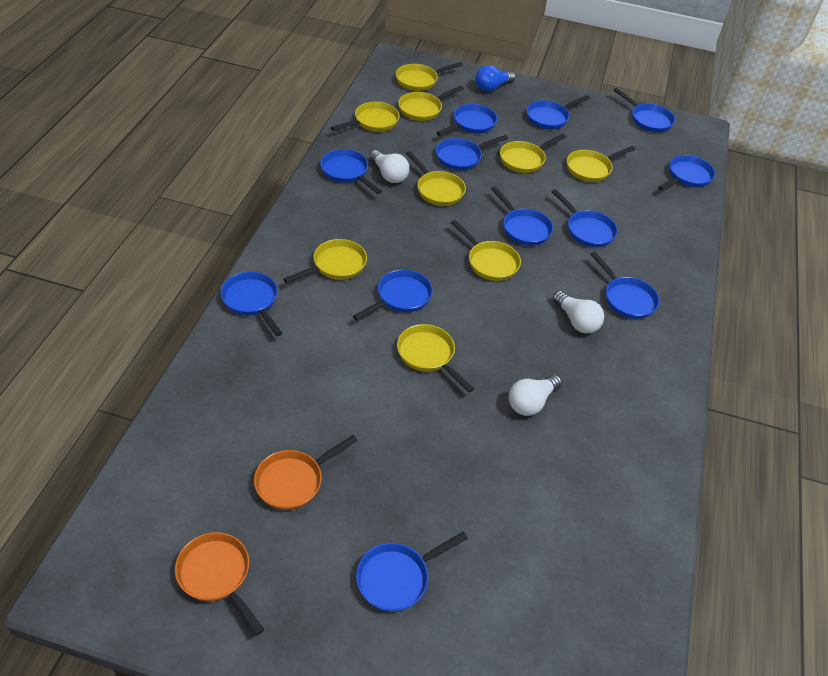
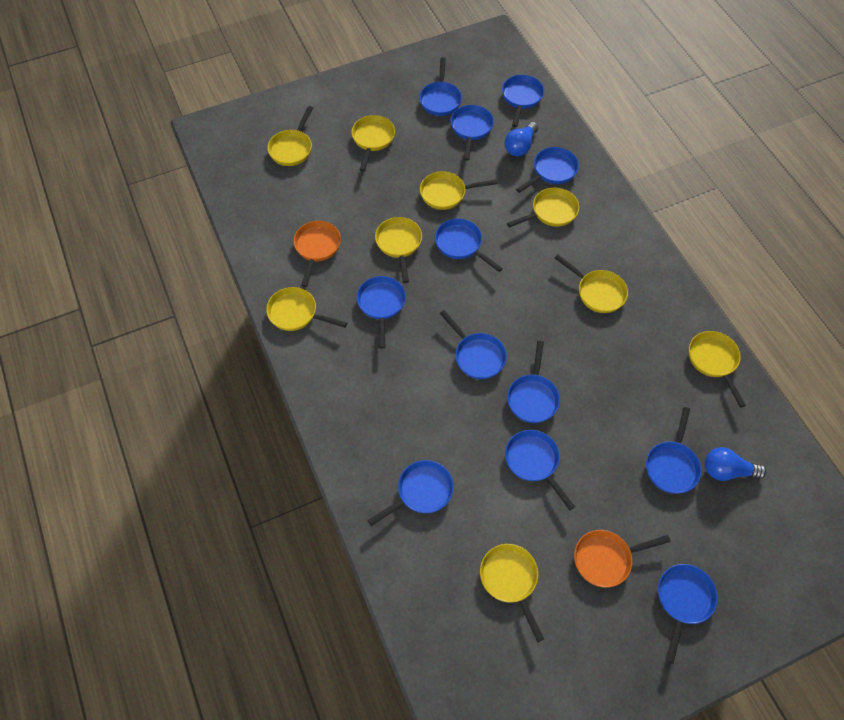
blue light bulb: 1 -> 2
white light bulb: 3 -> 0

